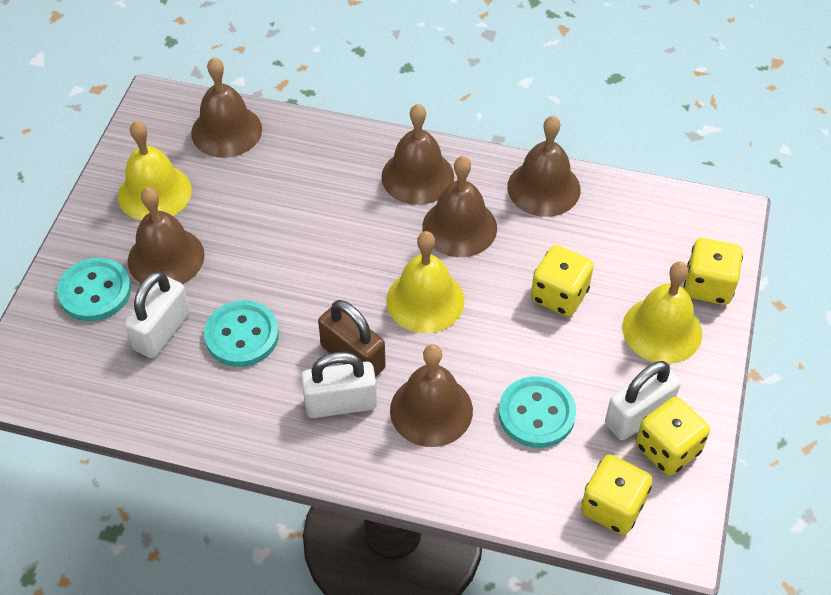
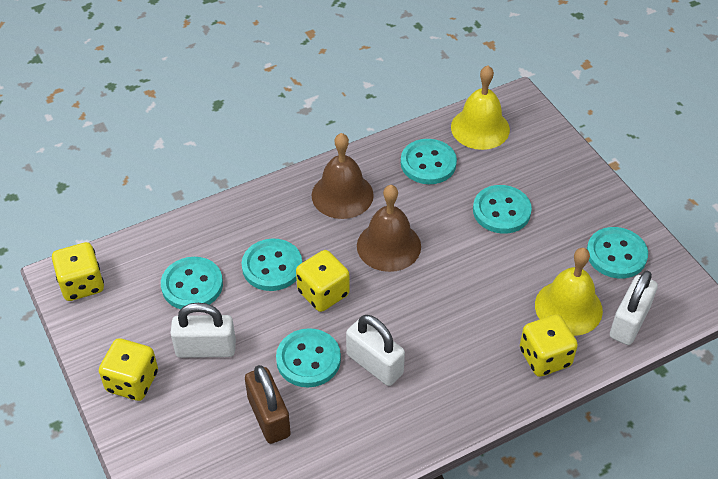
brown bell: 6 -> 2
turquoise button: 3 -> 6
yellow bell: 3 -> 2

